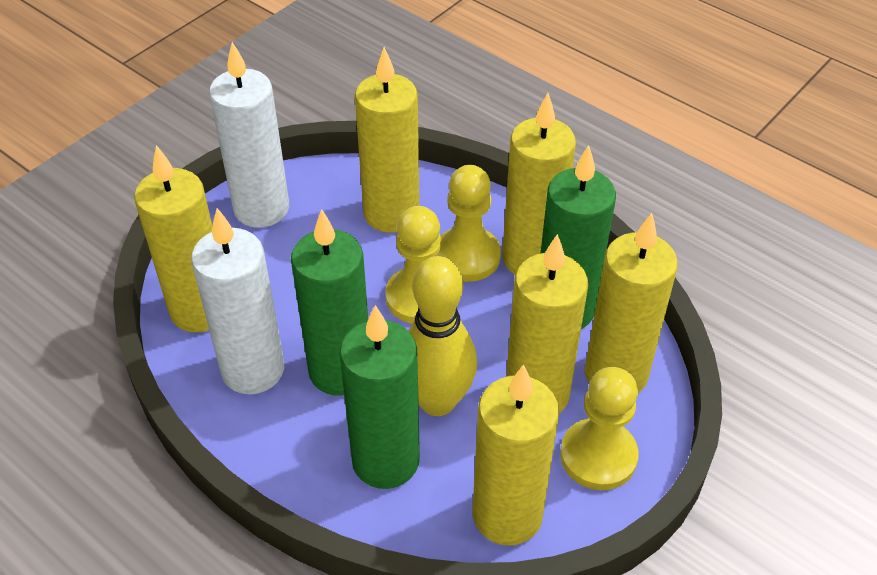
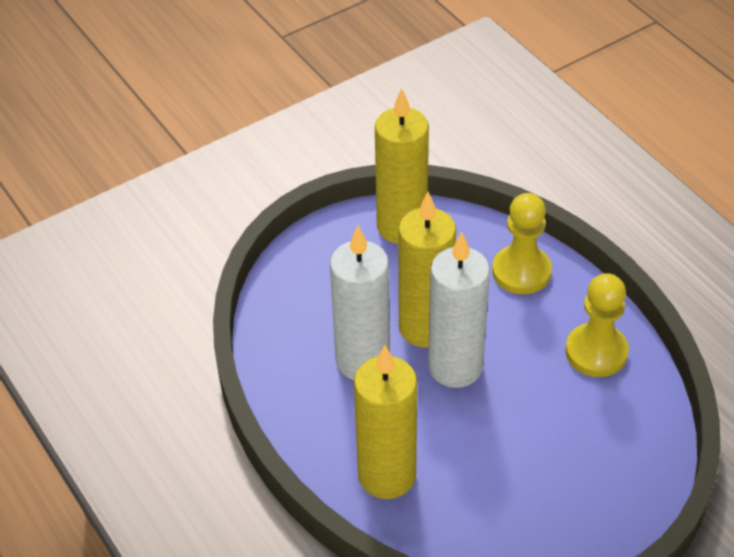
green candle: 3 -> 0
yellow bowling pin: 1 -> 0
yellow candle: 6 -> 3
yellow pawn: 3 -> 2

